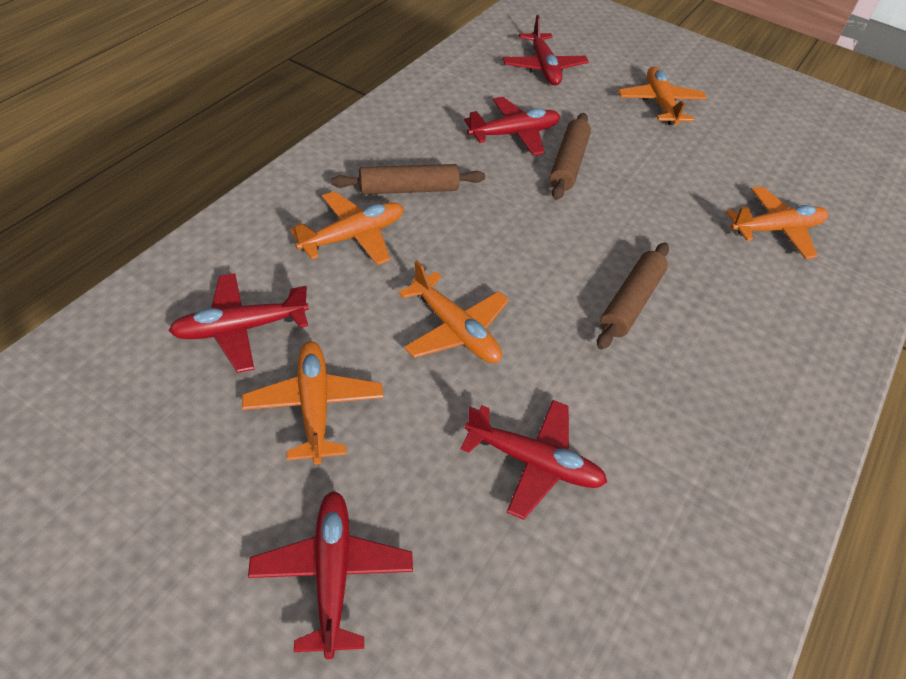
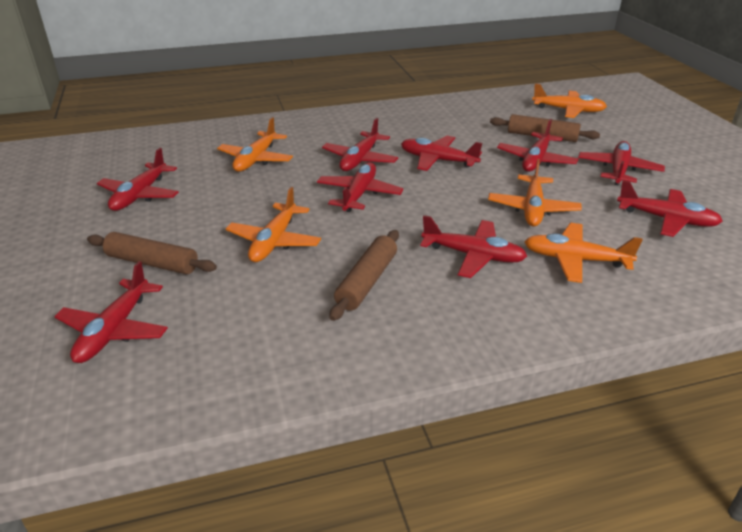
red plane: 5 -> 9

